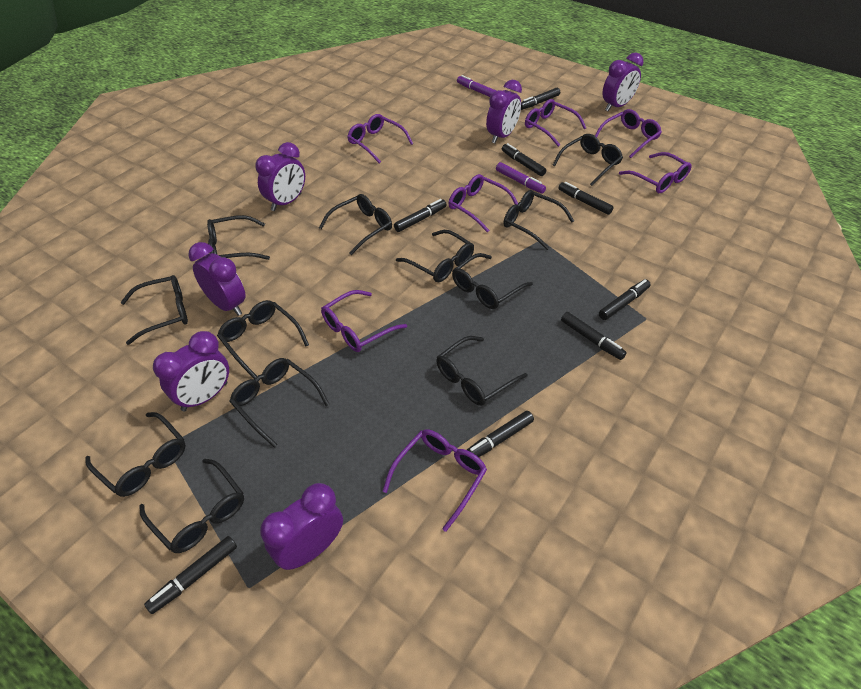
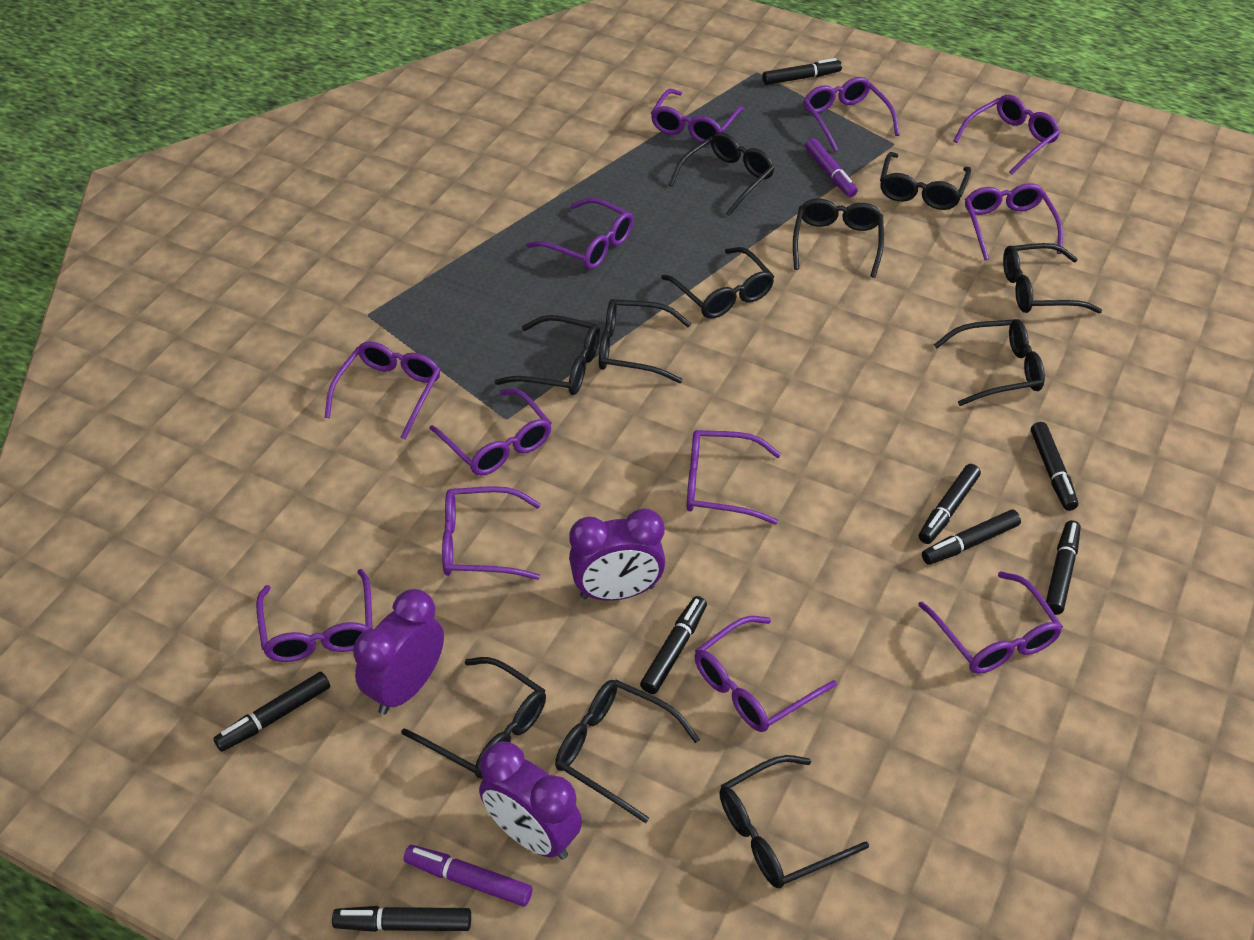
black glasses: 12 -> 11
purple clock: 6 -> 3
purple glasses: 7 -> 12

